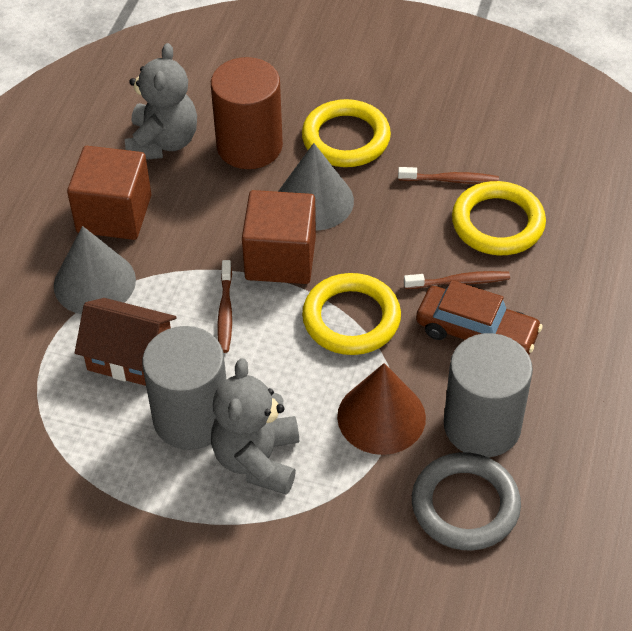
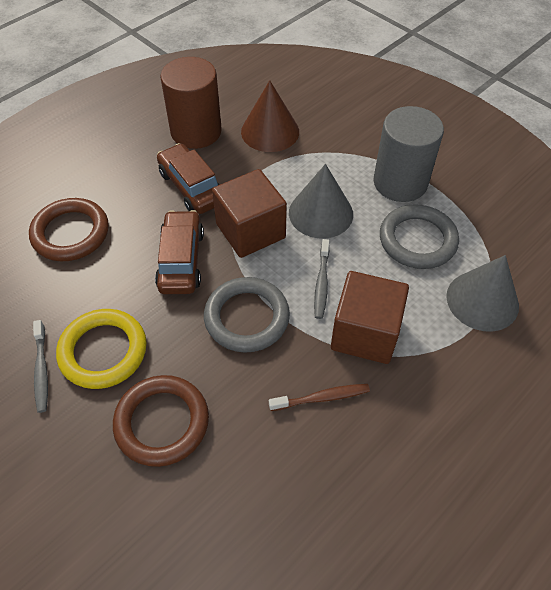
brown car: 1 -> 2
brown house: 1 -> 0
brown ring: 0 -> 2
brown toothbrush: 3 -> 1
grey cylinder: 2 -> 1
grey ring: 1 -> 2
grey teddy bear: 2 -> 0
grey toothbrush: 0 -> 2
yellow ring: 3 -> 1

